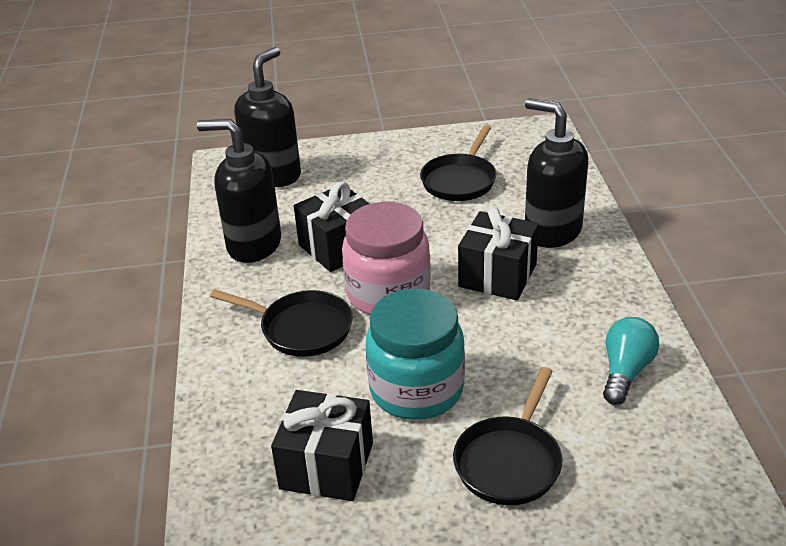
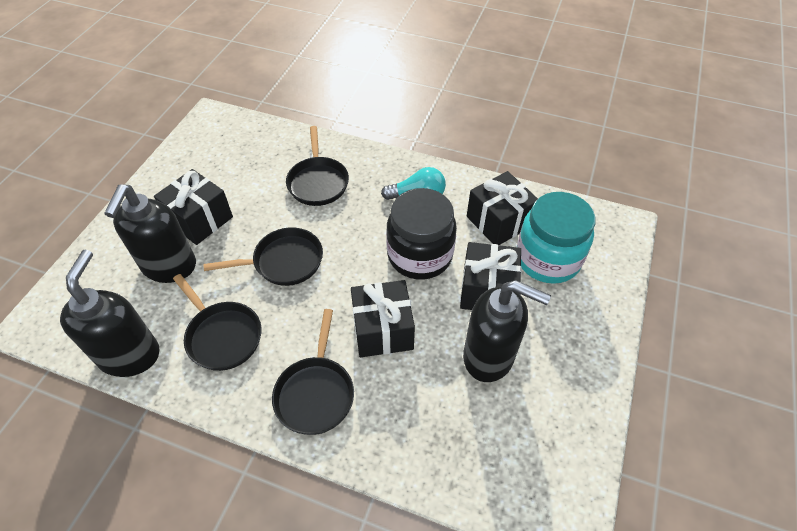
black gift: 3 -> 4
black jar: 0 -> 1
black pan: 3 -> 4
pink jar: 1 -> 0

